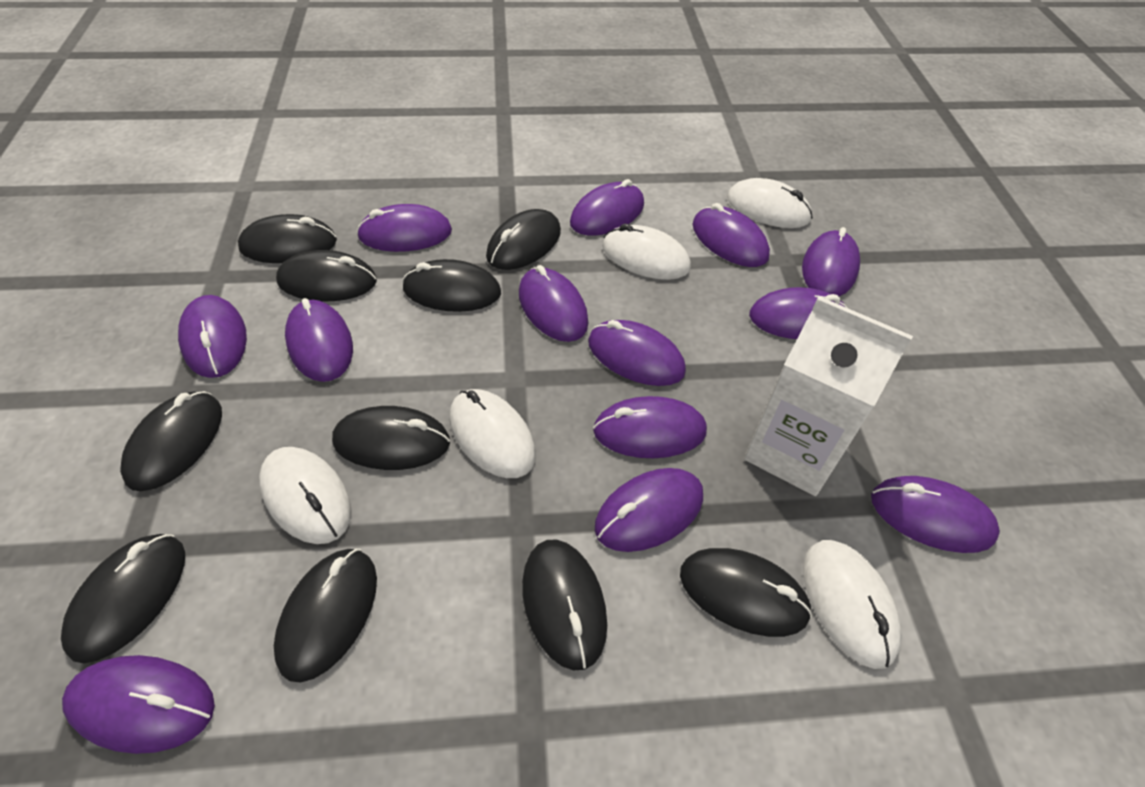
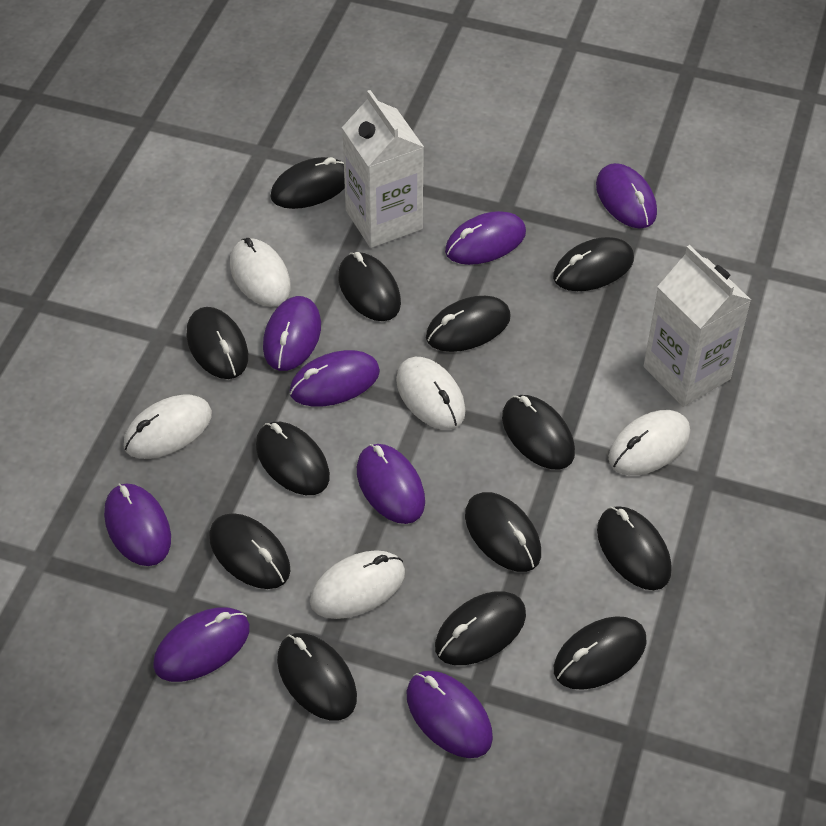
black mouse: 10 -> 13
purple mouse: 13 -> 8
white carton: 1 -> 2

